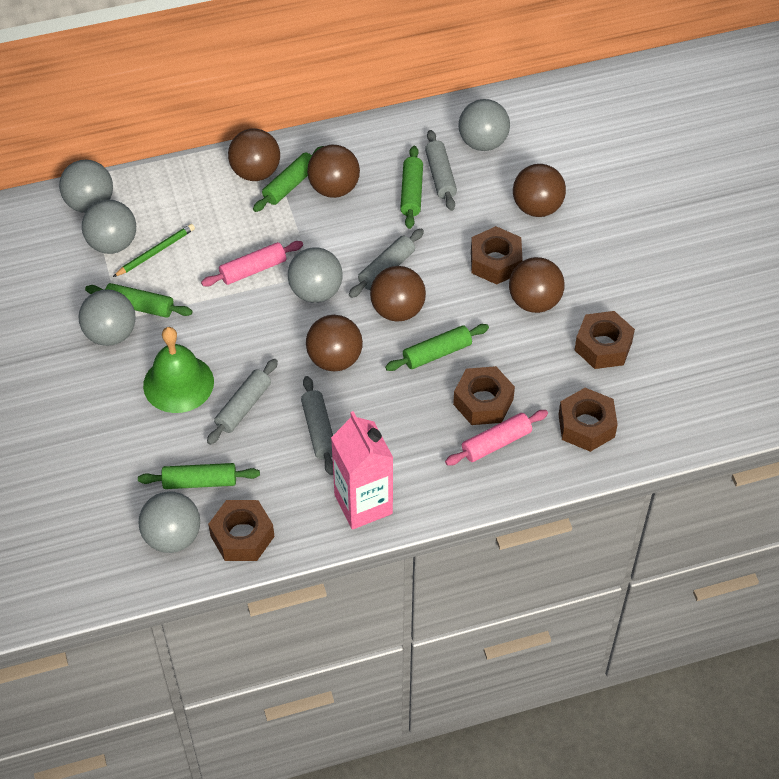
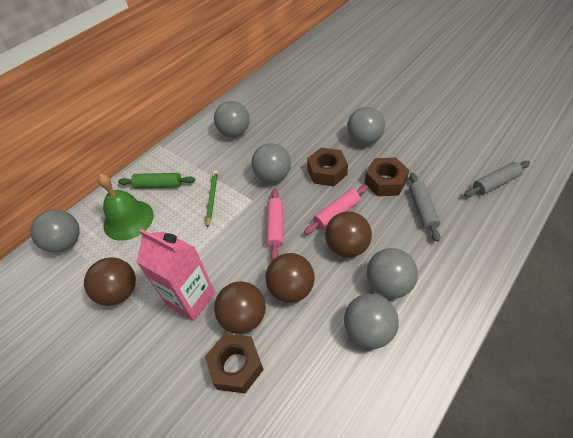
brown ball: 6 -> 4
brown nut: 5 -> 3
green rolling pin: 5 -> 1
grey rolling pin: 4 -> 2

